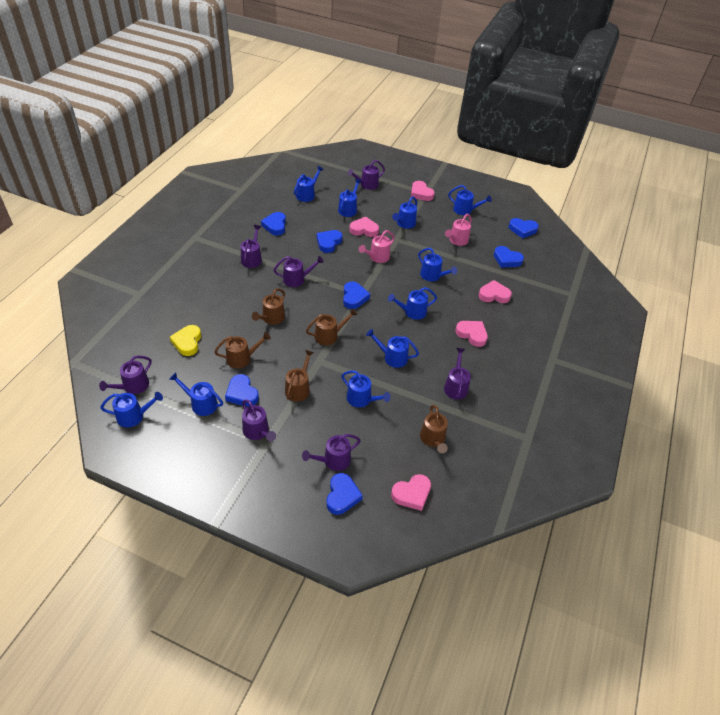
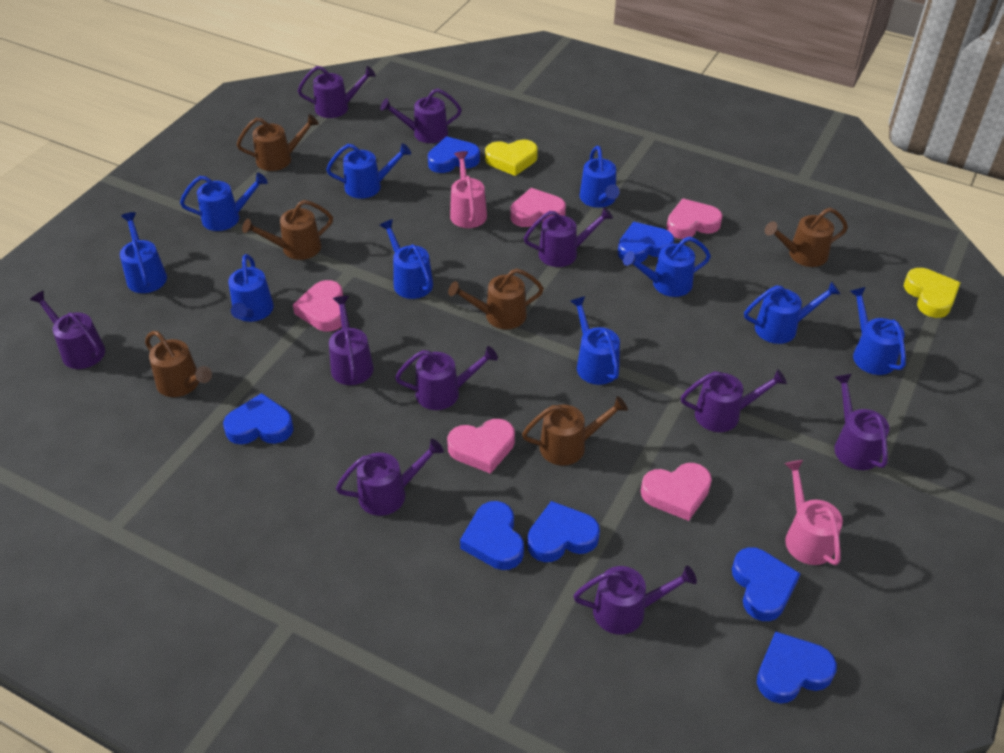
brown watering can: 5 -> 6
purple watering can: 7 -> 10
yellow heart: 1 -> 2

